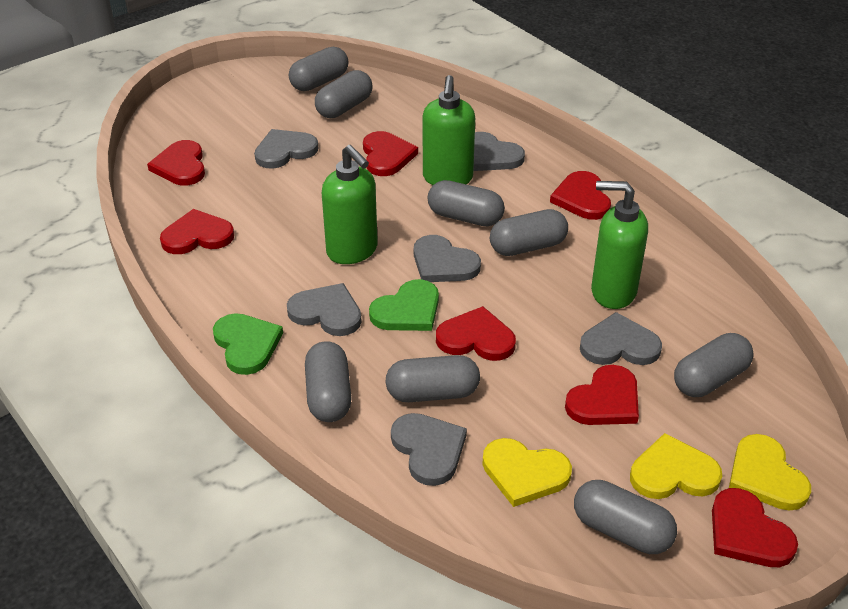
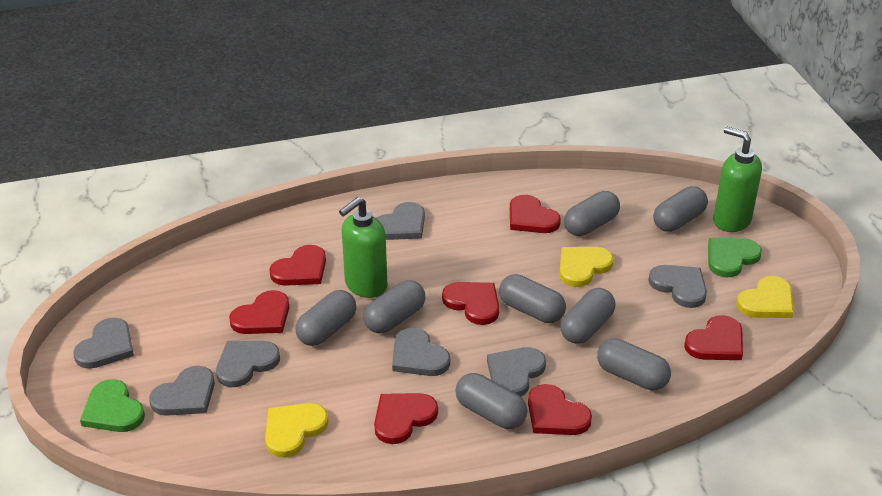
green soap dispenser: 3 -> 2
grey heart: 6 -> 7

